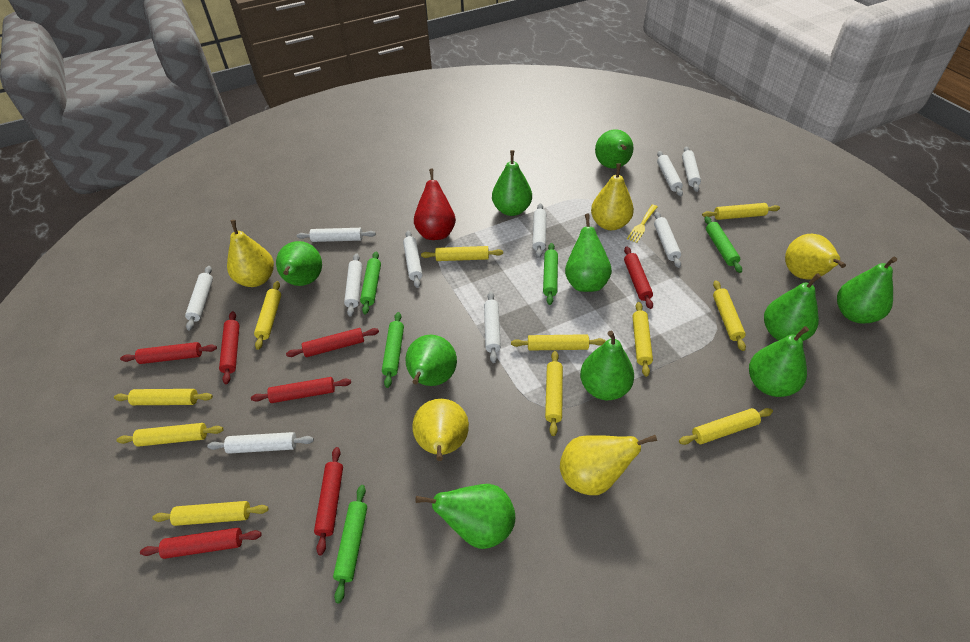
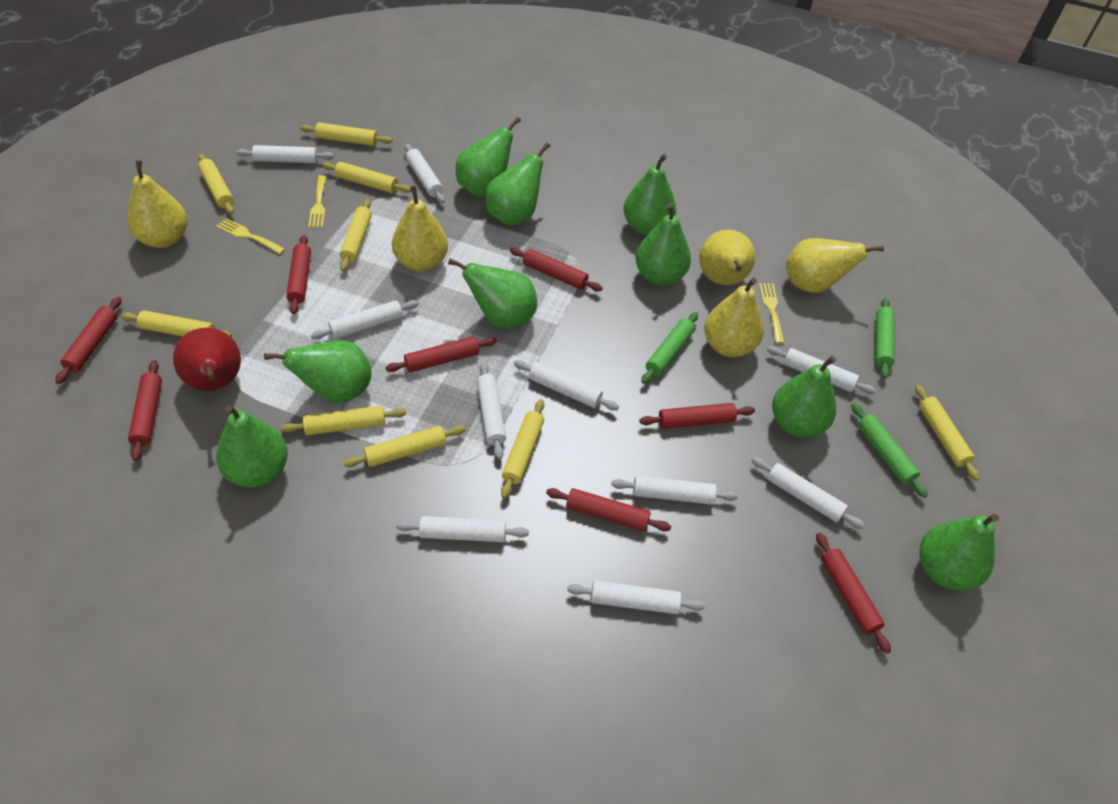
green pear: 10 -> 9
green rolling pin: 5 -> 3
red rolling pin: 7 -> 8
yellow fork: 1 -> 3
yellow rolling pin: 11 -> 9

